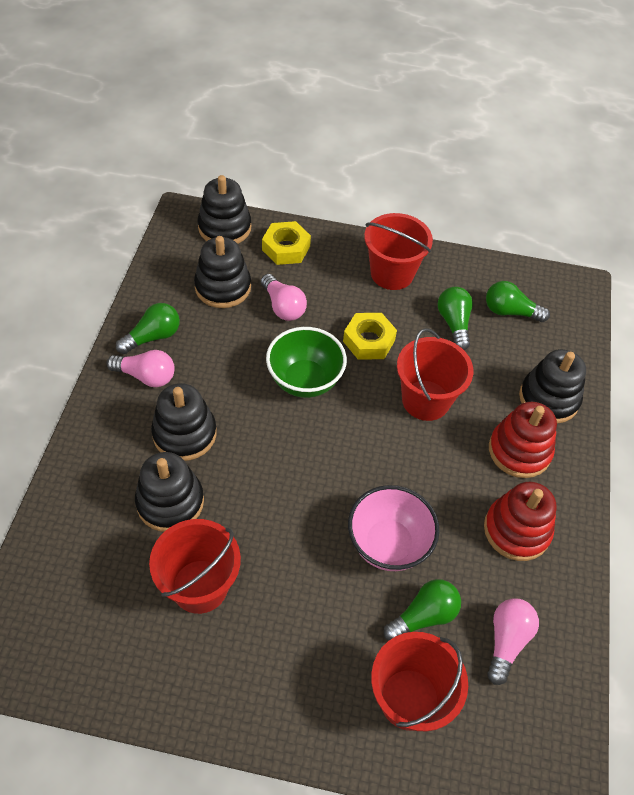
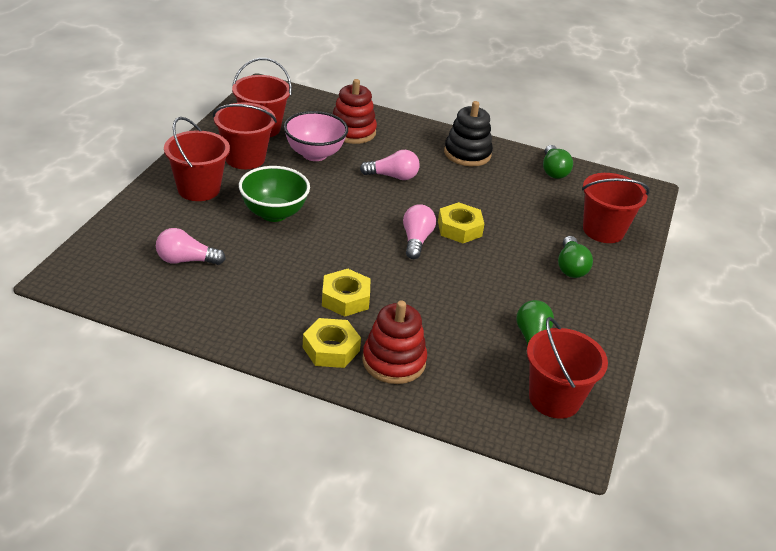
black stacking toy: 5 -> 1
green light bulb: 4 -> 3
red bucket: 4 -> 5
yellow nut: 2 -> 3

